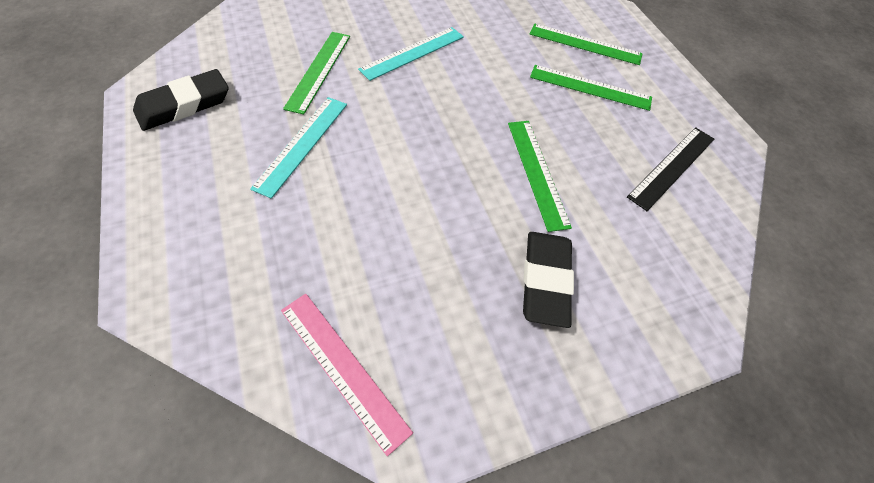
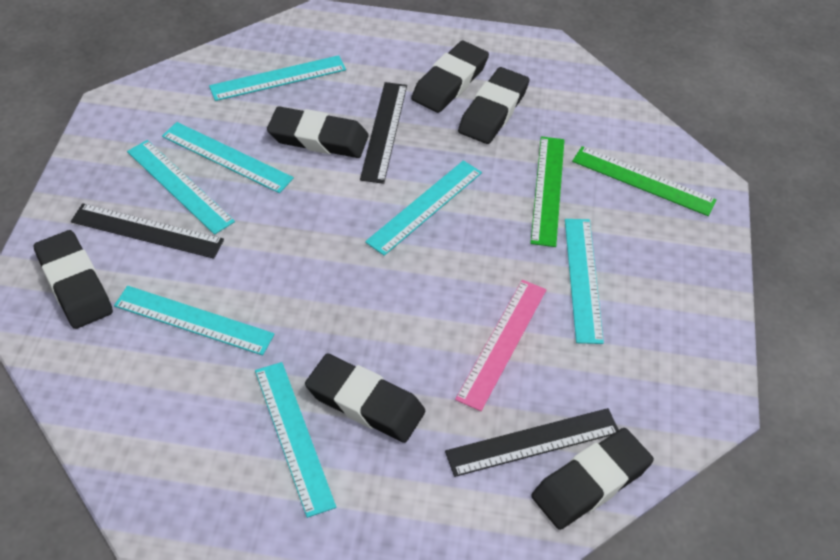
black eraser: 2 -> 6
black ruler: 1 -> 3
green ruler: 4 -> 2
turquoise ruler: 2 -> 7

